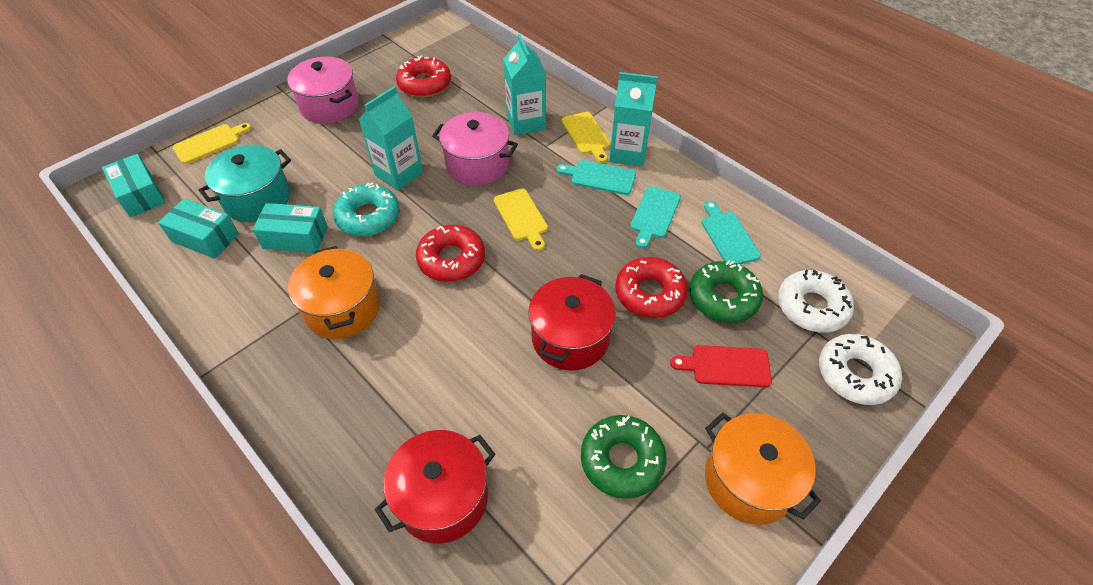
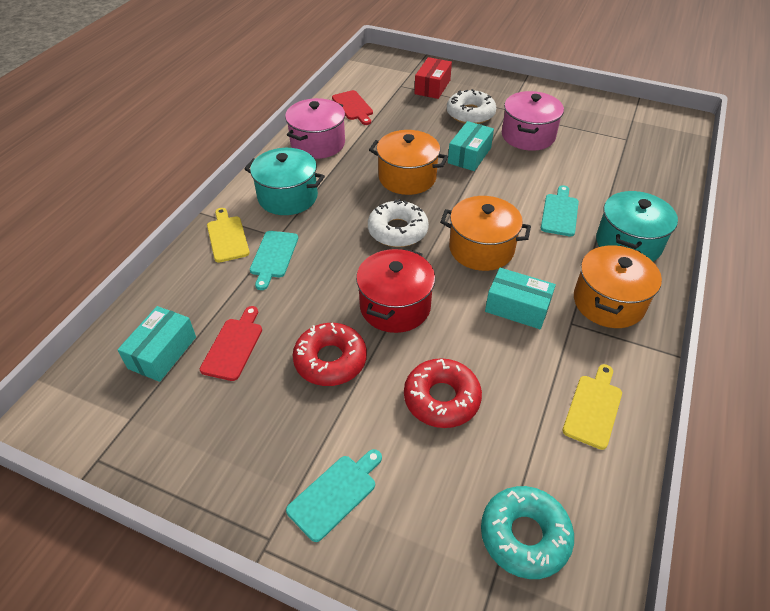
green donut: 2 -> 0
orange pot: 2 -> 3
red box: 0 -> 1
red cutting board: 1 -> 2
red donut: 3 -> 2
red pot: 2 -> 1
turquoise carton: 3 -> 0
turquoise pot: 1 -> 2
yellow cutting board: 3 -> 2

